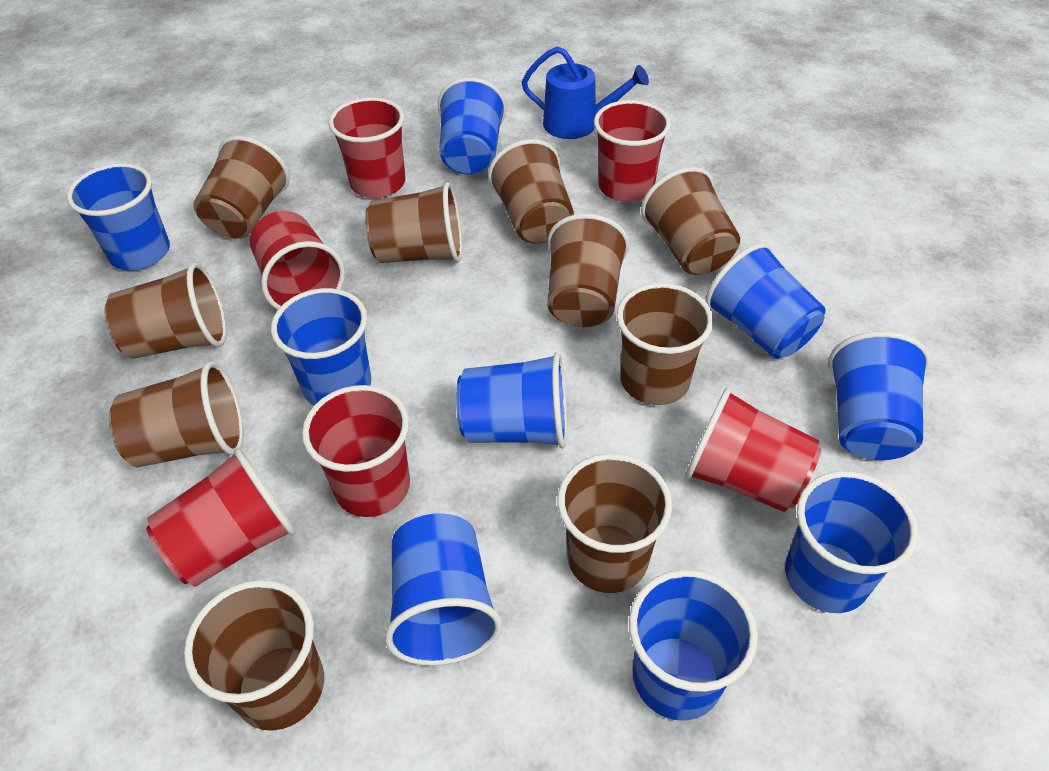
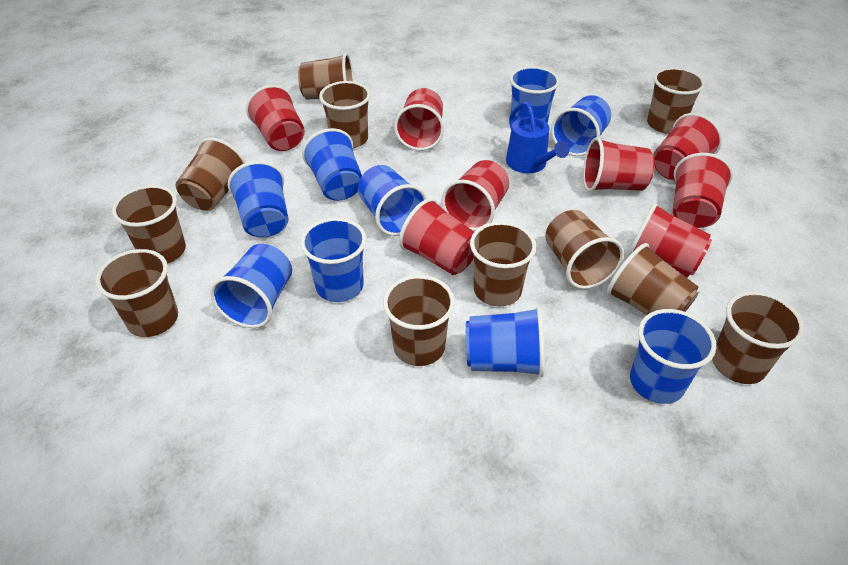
brown cup: 10 -> 11
red cup: 6 -> 8

